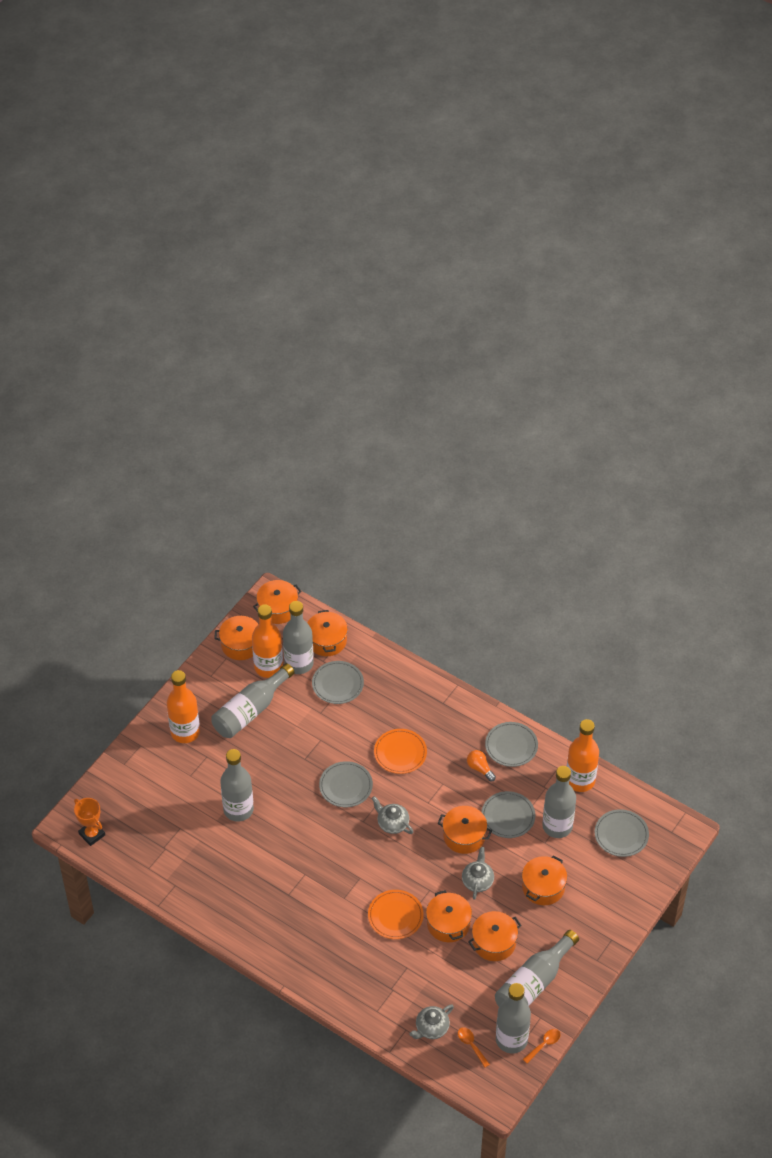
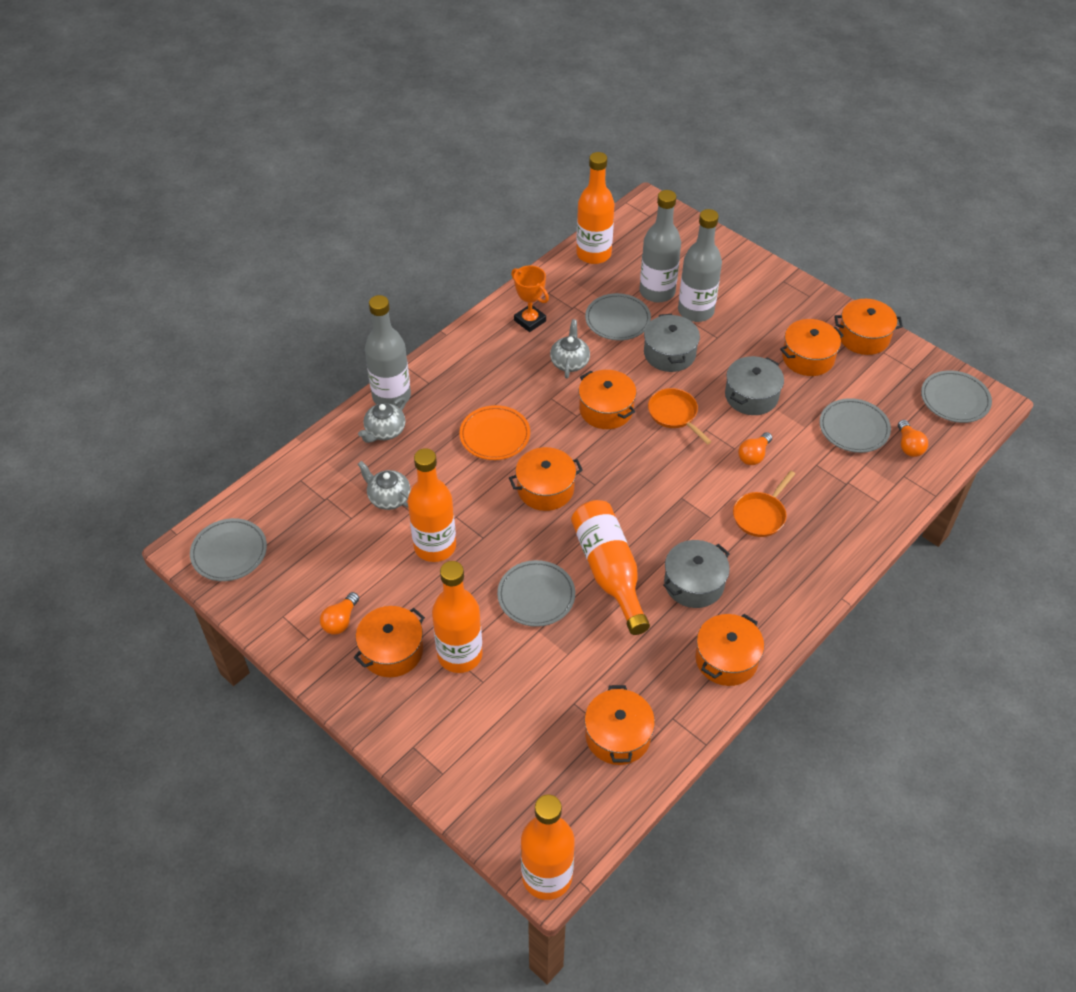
grey bottle: 6 -> 3
grey pot: 0 -> 3
orange bottle: 3 -> 5
orange light bulb: 1 -> 3
orange pan: 0 -> 2
orange plate: 2 -> 1
orange spoon: 2 -> 0

